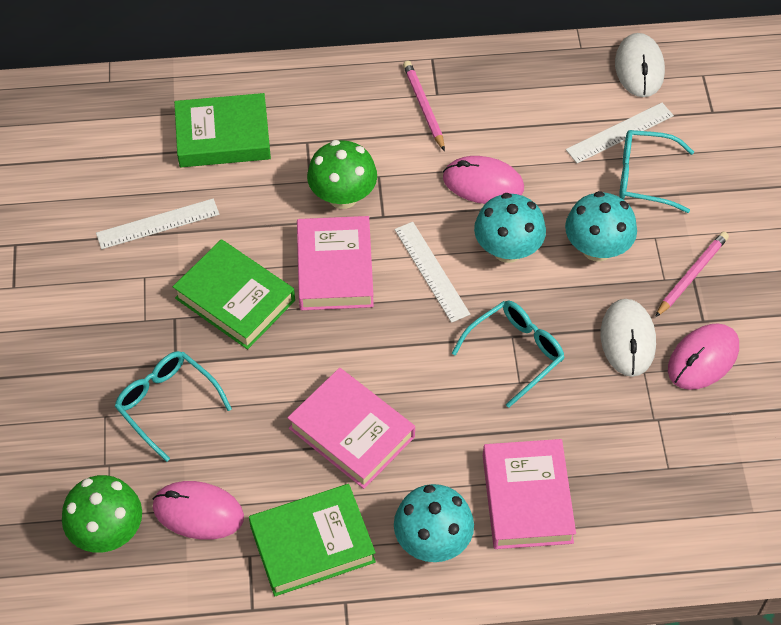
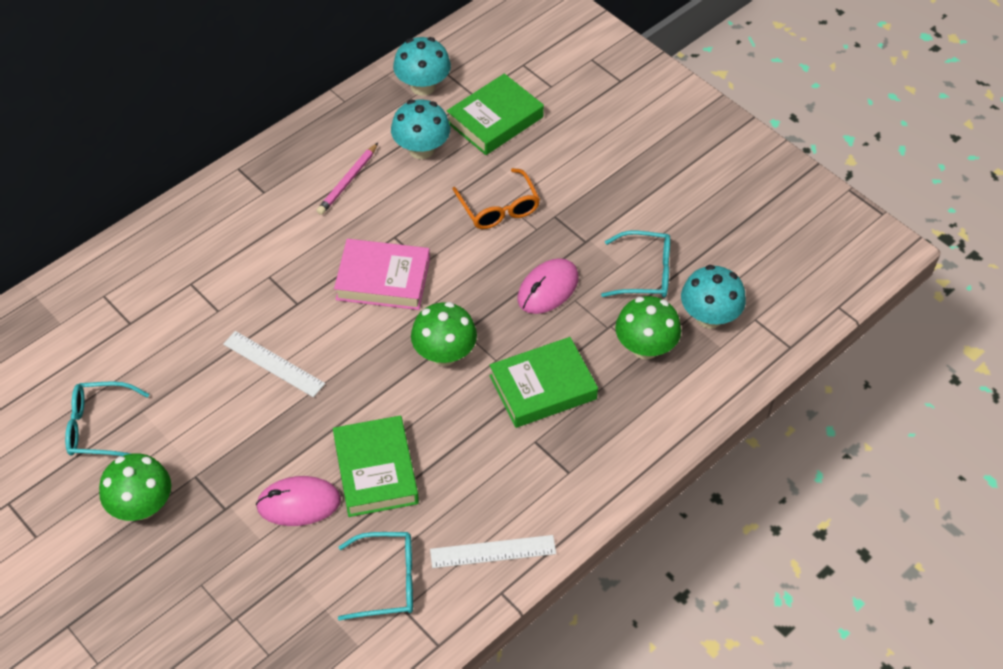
green mushroom: 2 -> 3
orange glasses: 0 -> 1
pink book: 3 -> 1
pink mouse: 3 -> 2
pink pencil: 2 -> 1
white mouse: 2 -> 0
white ruler: 3 -> 2

